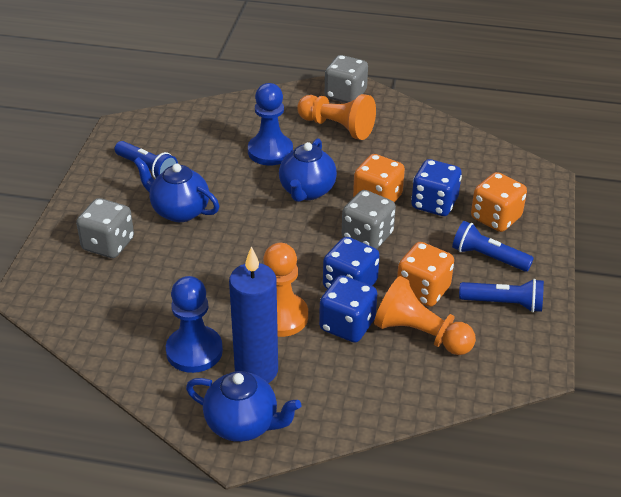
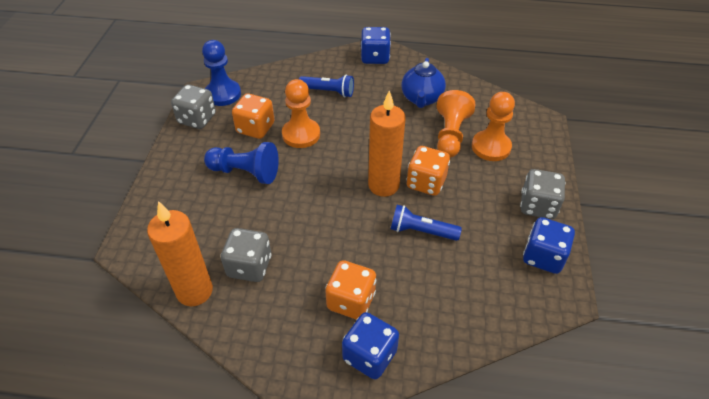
blue candle: 1 -> 0
blue flashlight: 3 -> 2
blue teapot: 3 -> 1
orange candle: 0 -> 2

